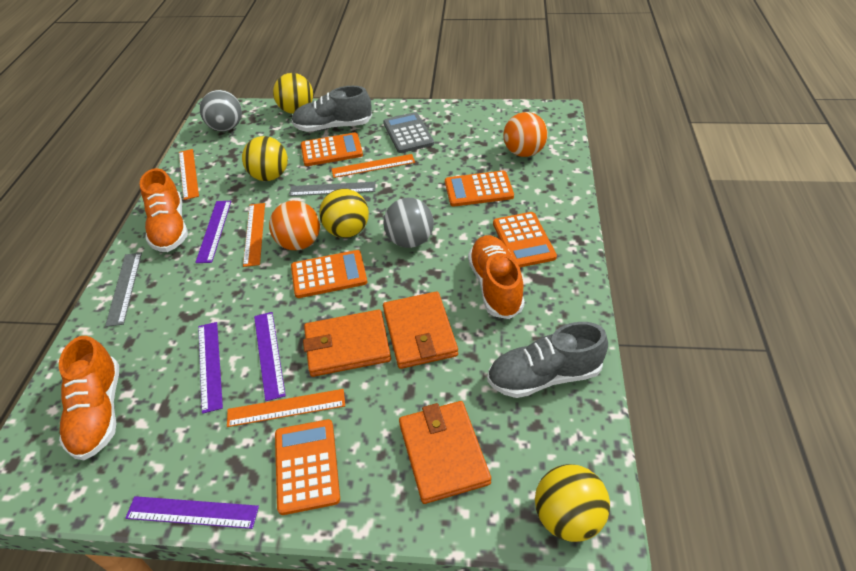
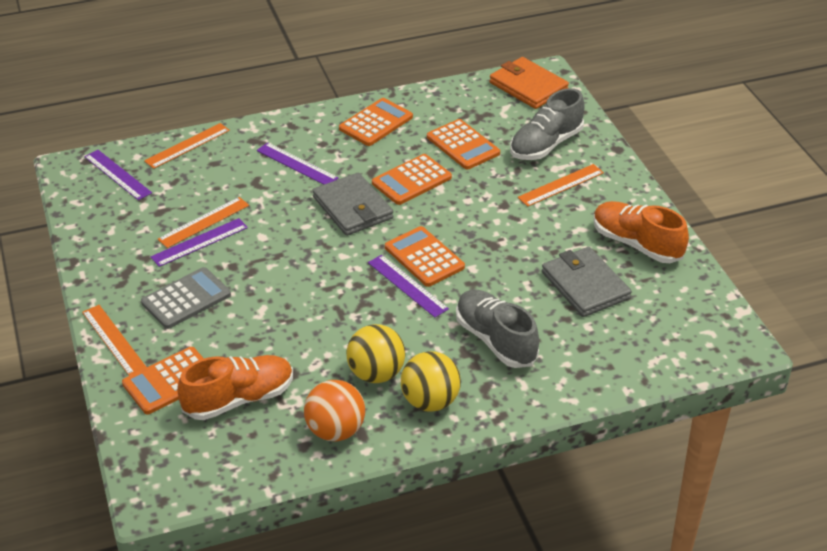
grey ball: 2 -> 0
grey ruler: 2 -> 0
grey wallet: 0 -> 2
orange ball: 2 -> 1
orange shoe: 3 -> 2
orange wallet: 3 -> 1
yellow ball: 4 -> 2

